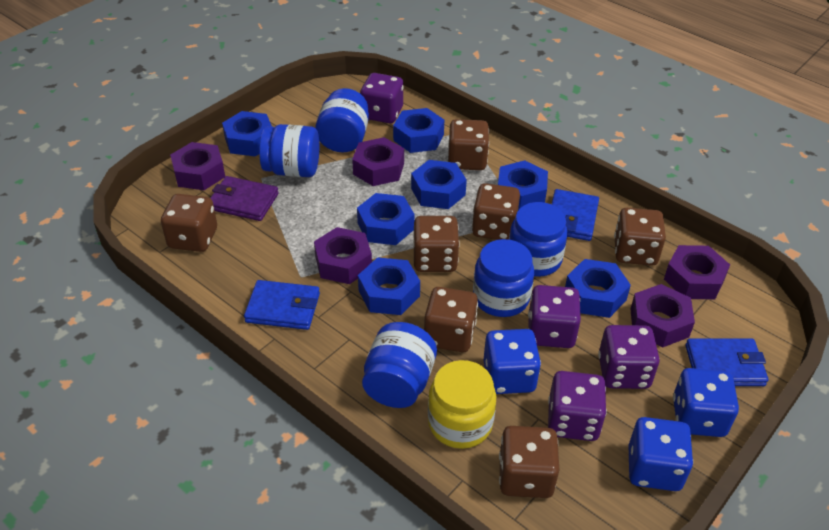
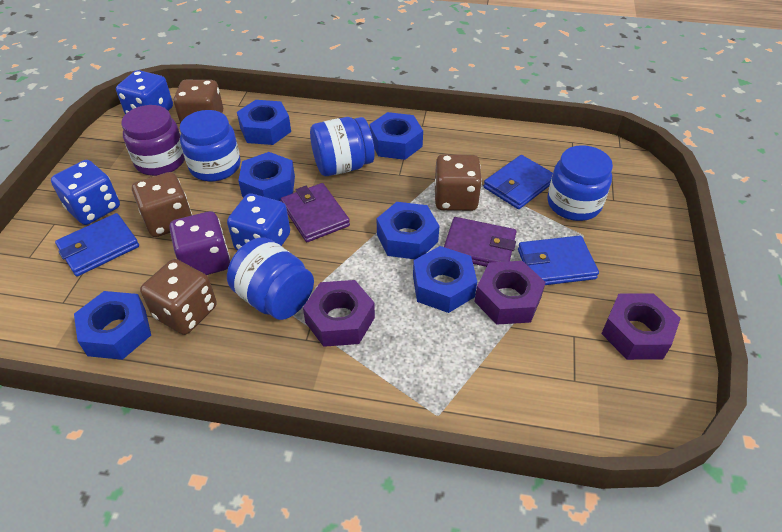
blue jar: 5 -> 4
blue nut: 7 -> 6
brown dice: 7 -> 4
purple dice: 4 -> 1
purple jar: 0 -> 1
purple nut: 5 -> 3
purple wallet: 1 -> 2
yellow jar: 1 -> 0

